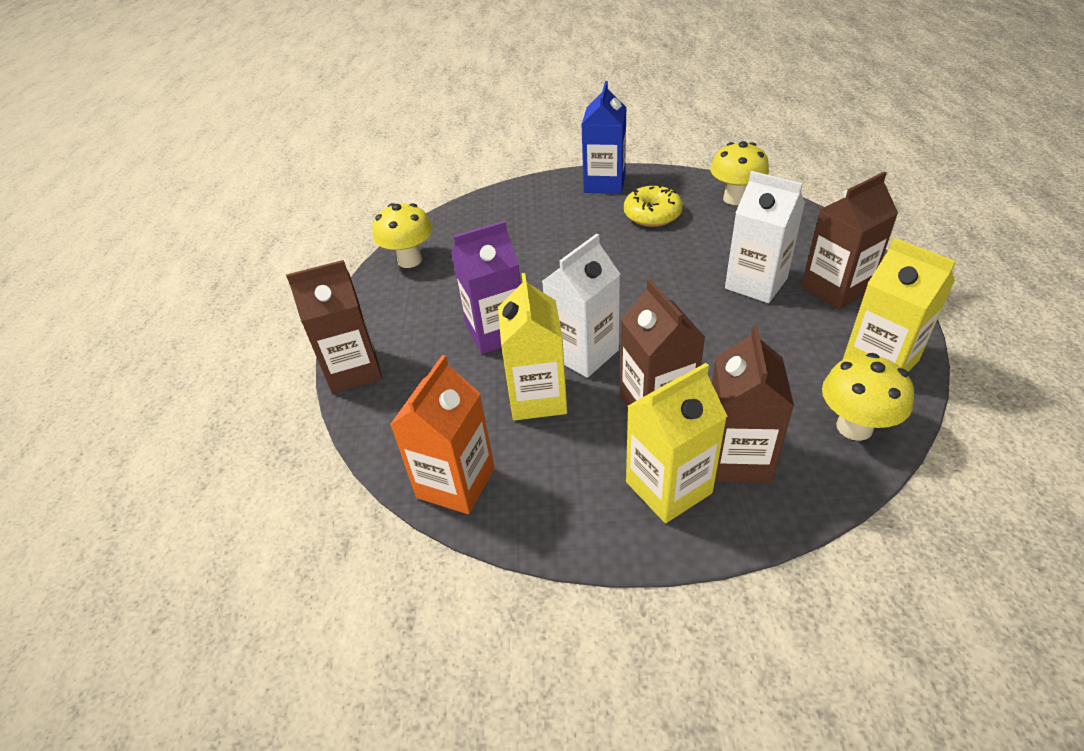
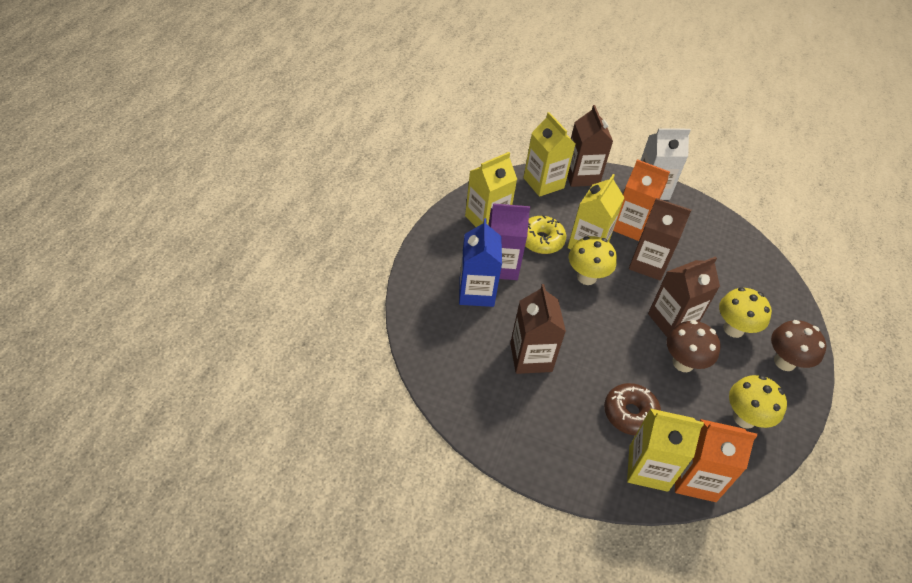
brown donut: 0 -> 1
brown mushroom: 0 -> 2
orange carton: 1 -> 2
white carton: 2 -> 1
yellow carton: 3 -> 4

